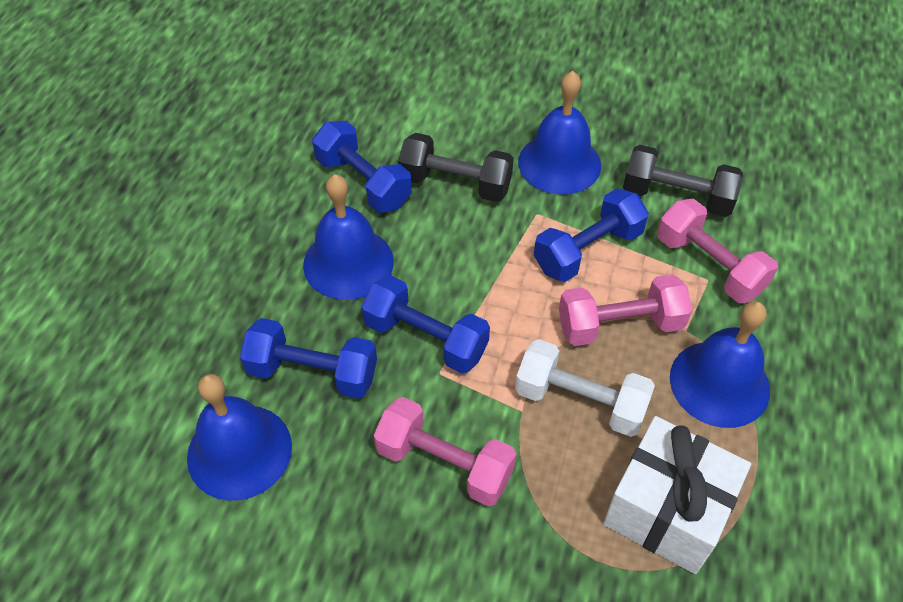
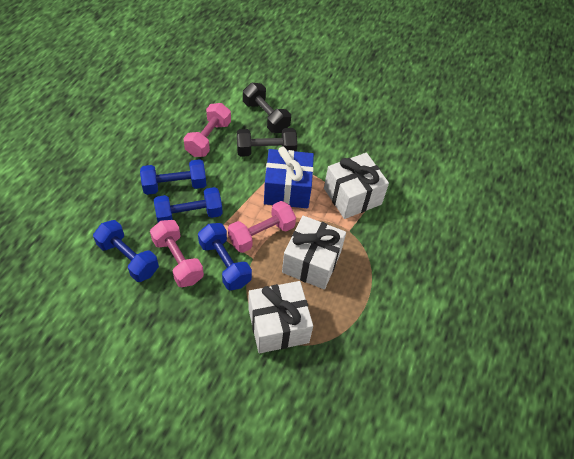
blue bell: 4 -> 0
blue gift: 0 -> 1
white dumbbell: 1 -> 0
white gift: 1 -> 3

